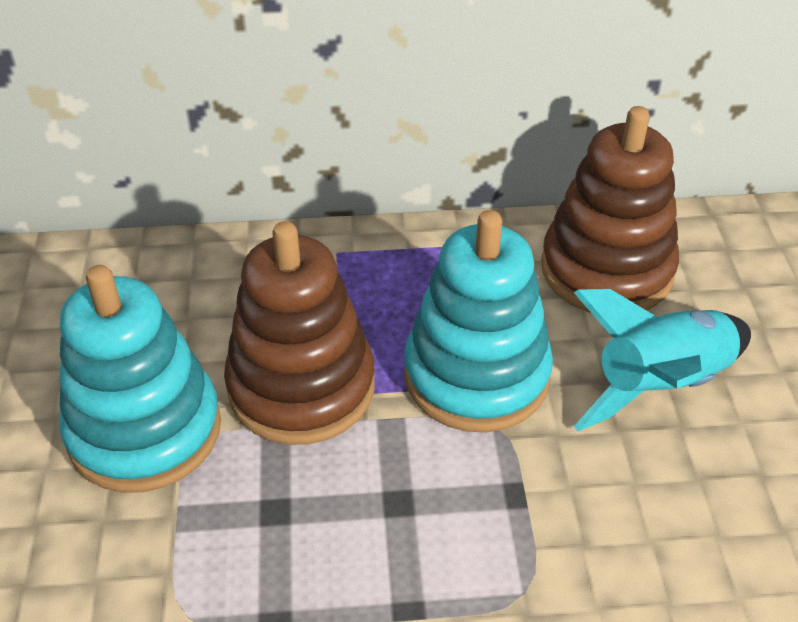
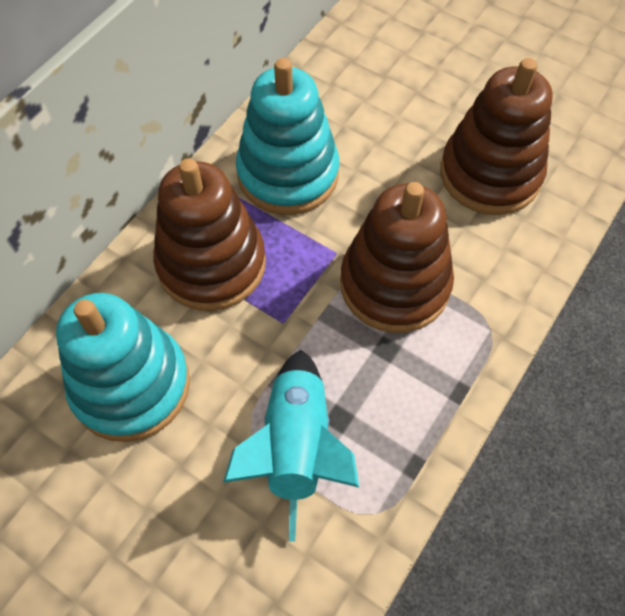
brown stacking toy: 2 -> 3

